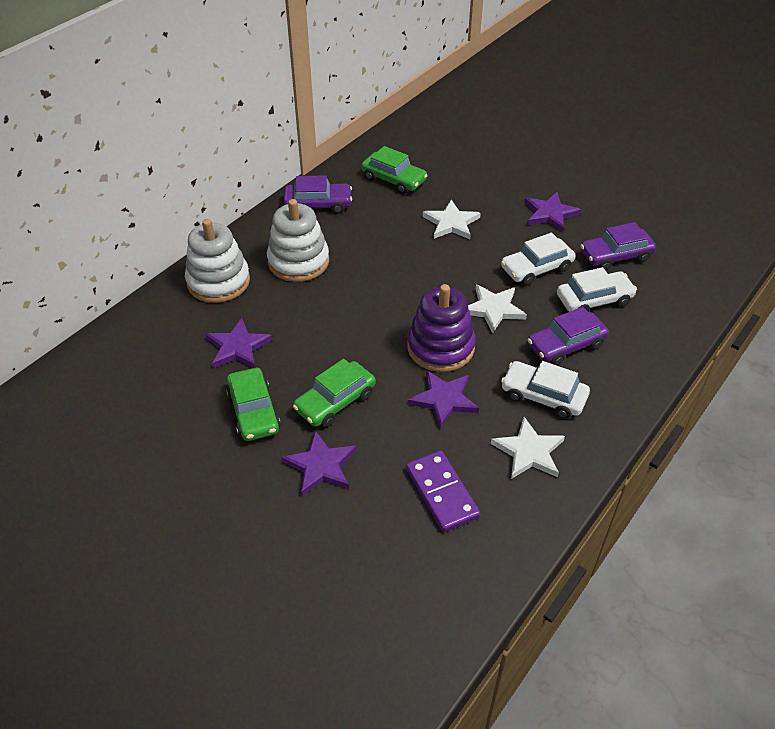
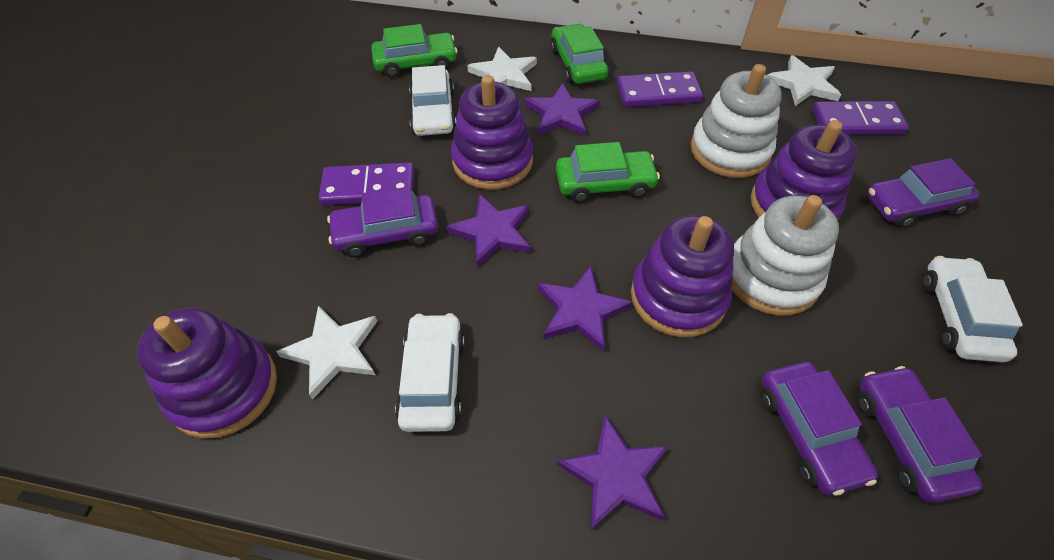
purple car: 3 -> 4
purple domino: 1 -> 3
purple stacking toy: 1 -> 4

